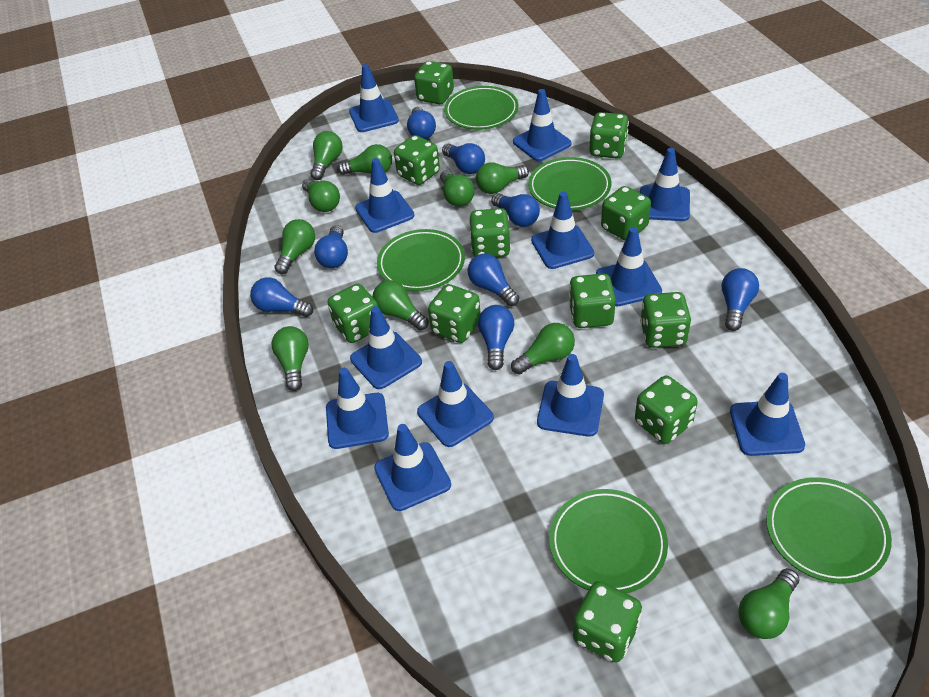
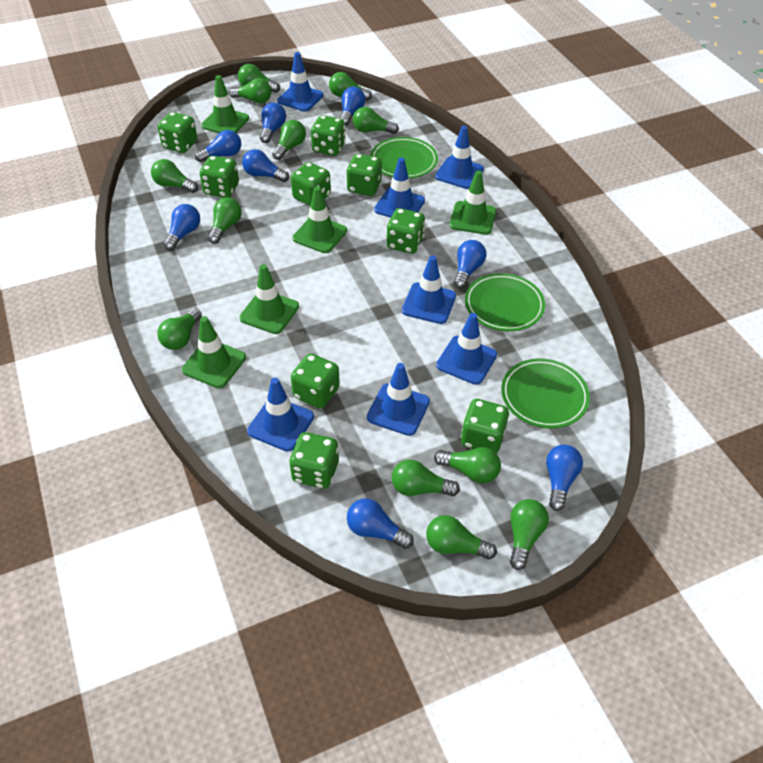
blue traffic cone: 12 -> 7
green dice: 11 -> 9
green light bulb: 10 -> 12
green plate: 5 -> 3
green traffic cone: 0 -> 5

